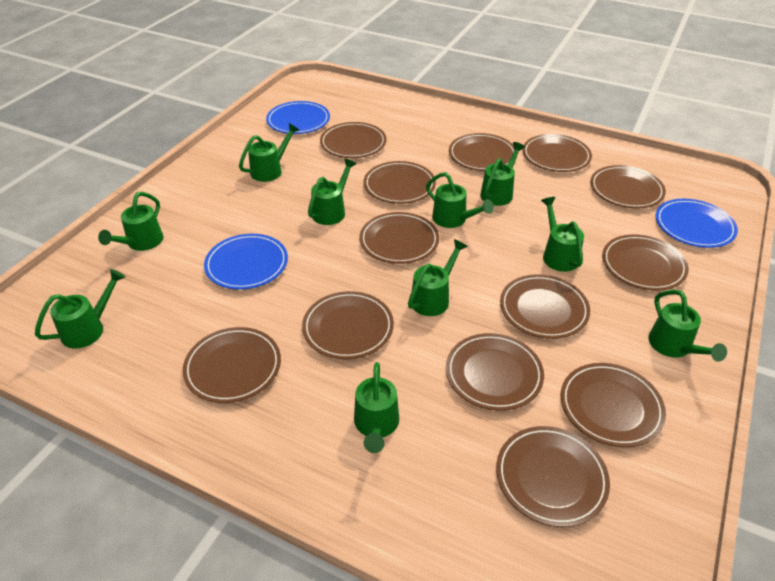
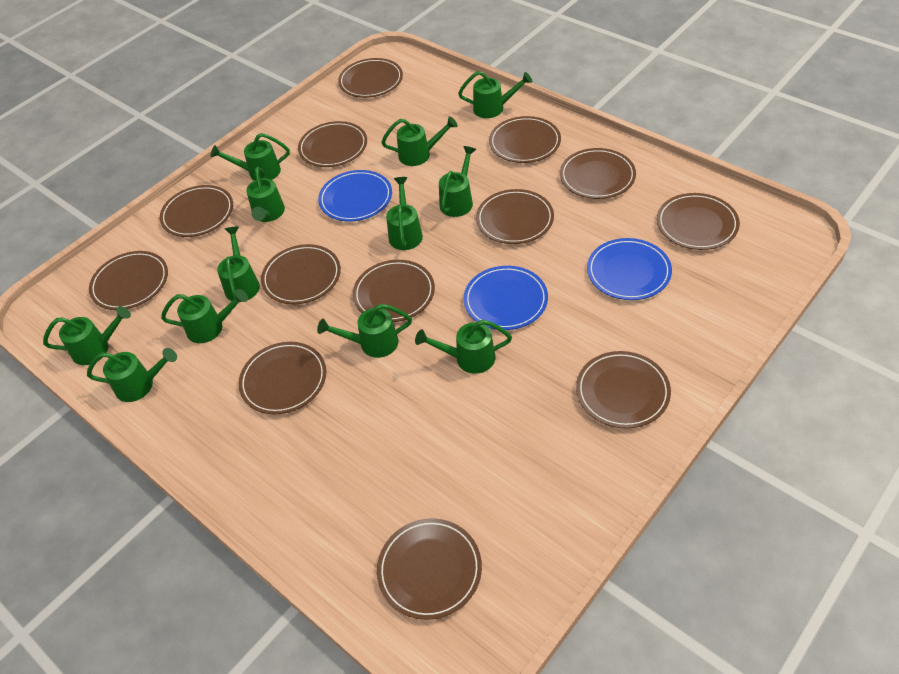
green watering can: 10 -> 12

